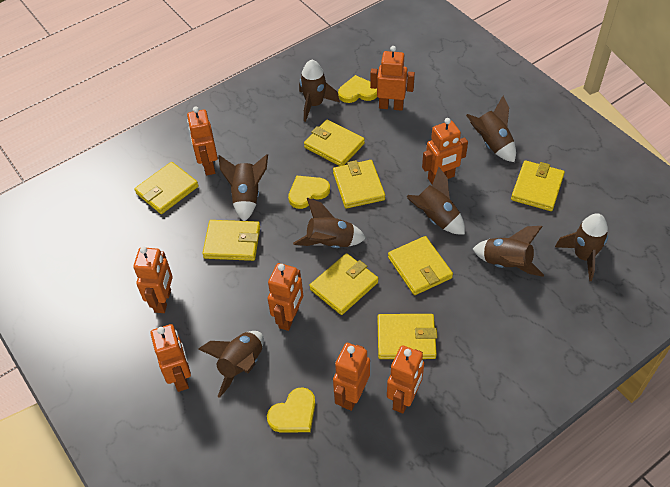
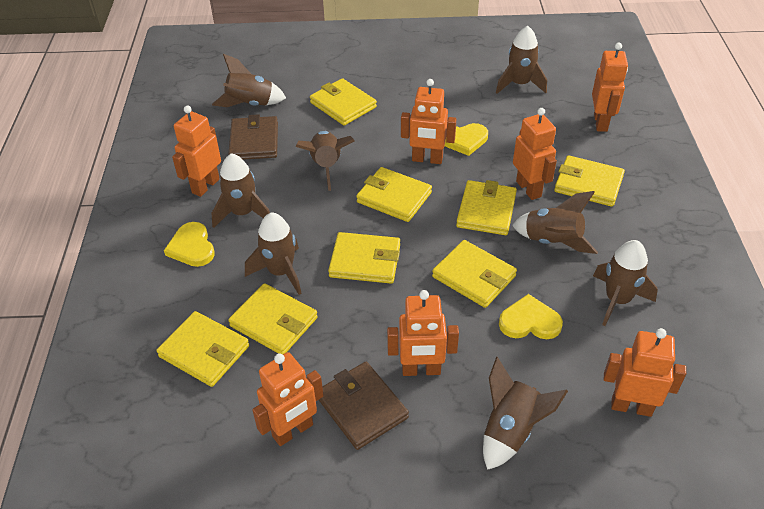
brown wallet: 0 -> 2
orange robot: 8 -> 7

